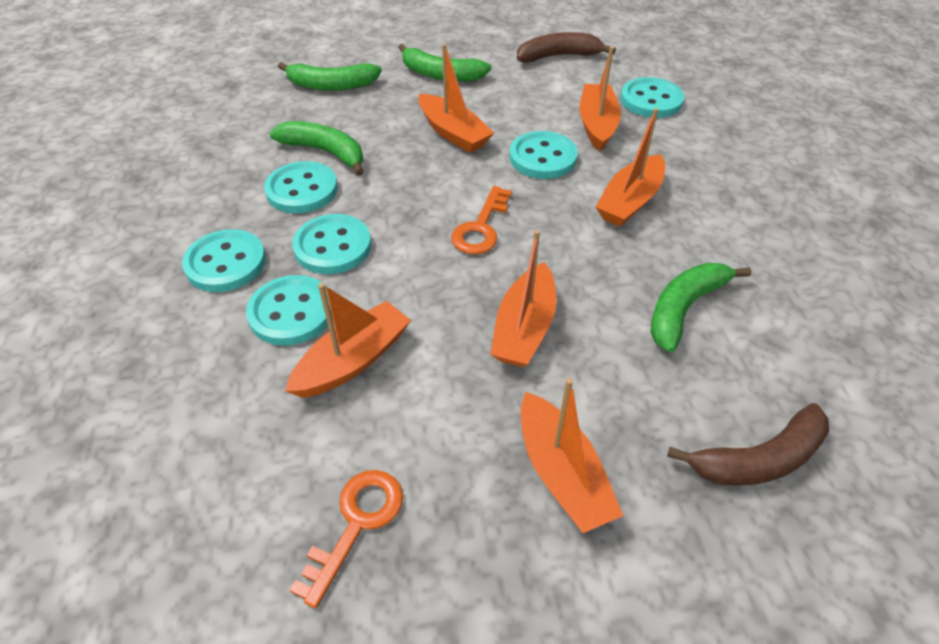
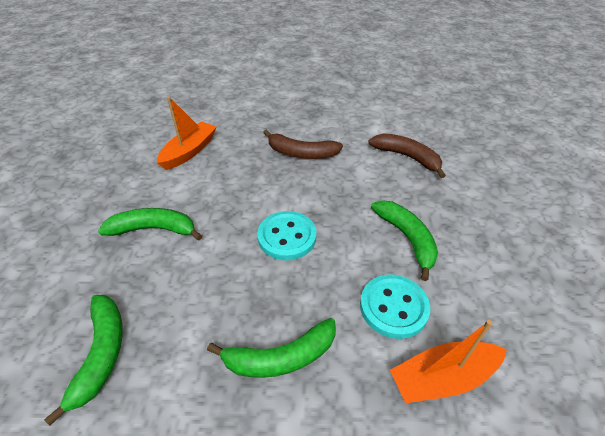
orange boat: 6 -> 2
orange key: 2 -> 0
turquoise button: 6 -> 2

